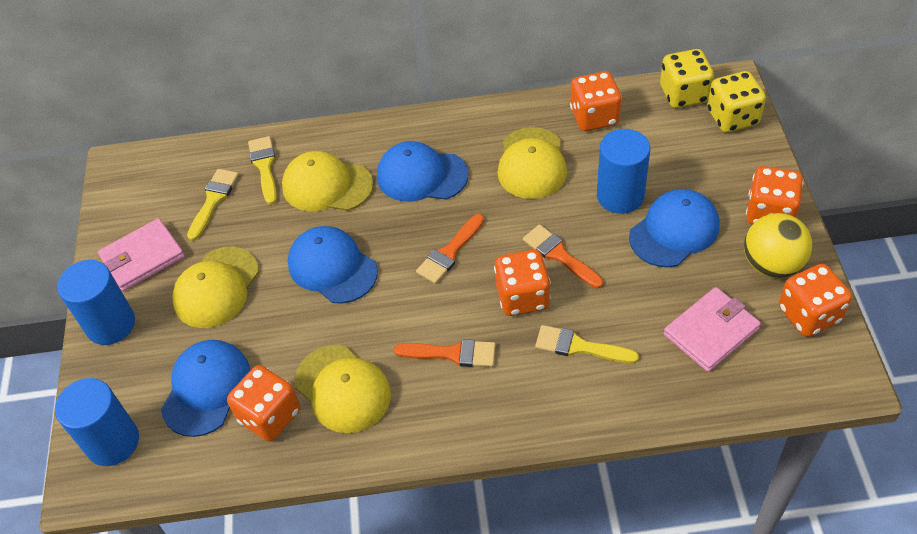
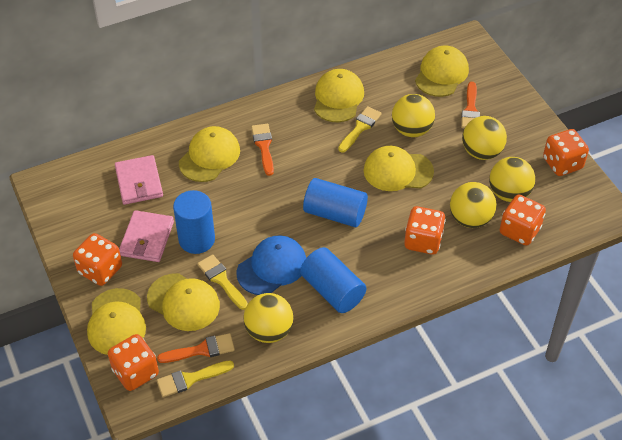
blue cap: 4 -> 1
yellow ball: 1 -> 5
yellow cap: 4 -> 6
yellow dice: 2 -> 0

